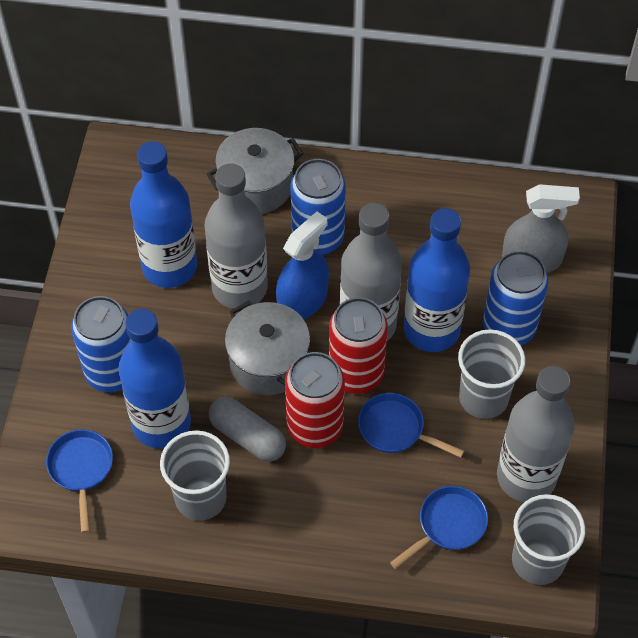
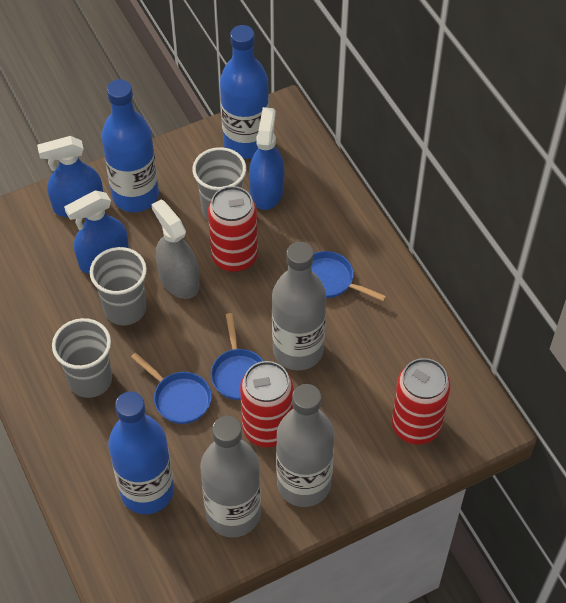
blue can: 3 -> 0
blue spray bottle: 1 -> 3
grey capsule: 1 -> 0
grey pot: 2 -> 0
red can: 2 -> 3

